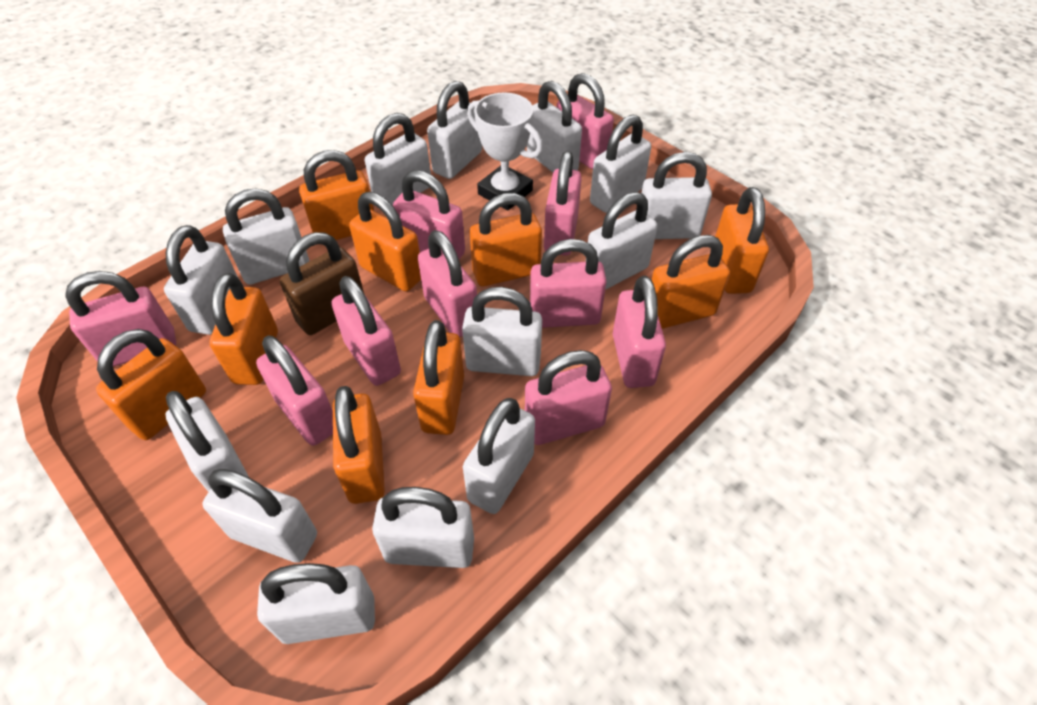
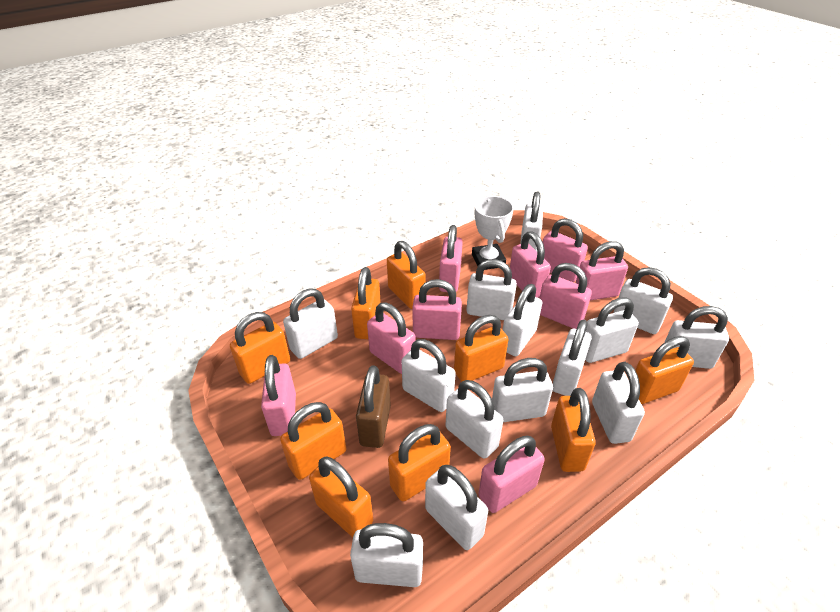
pink padlock: 10 -> 9

